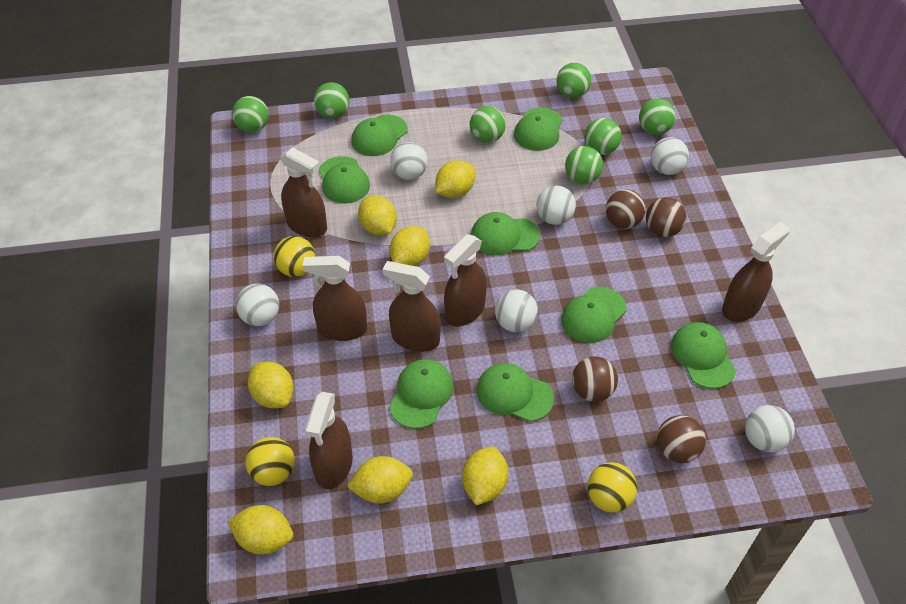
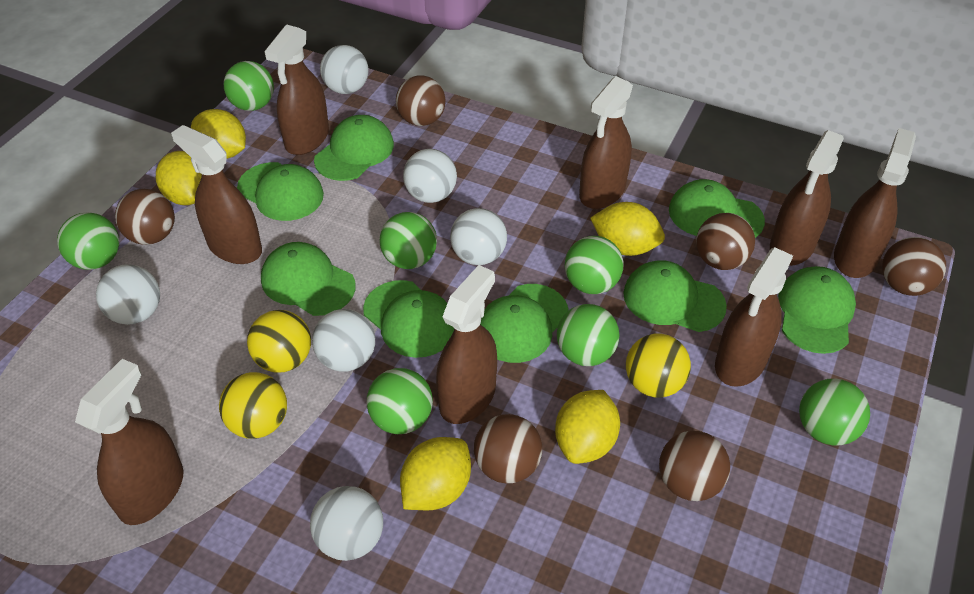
brown ball: 4 -> 6
brown spray bottle: 6 -> 8
yellow lemon: 7 -> 5

